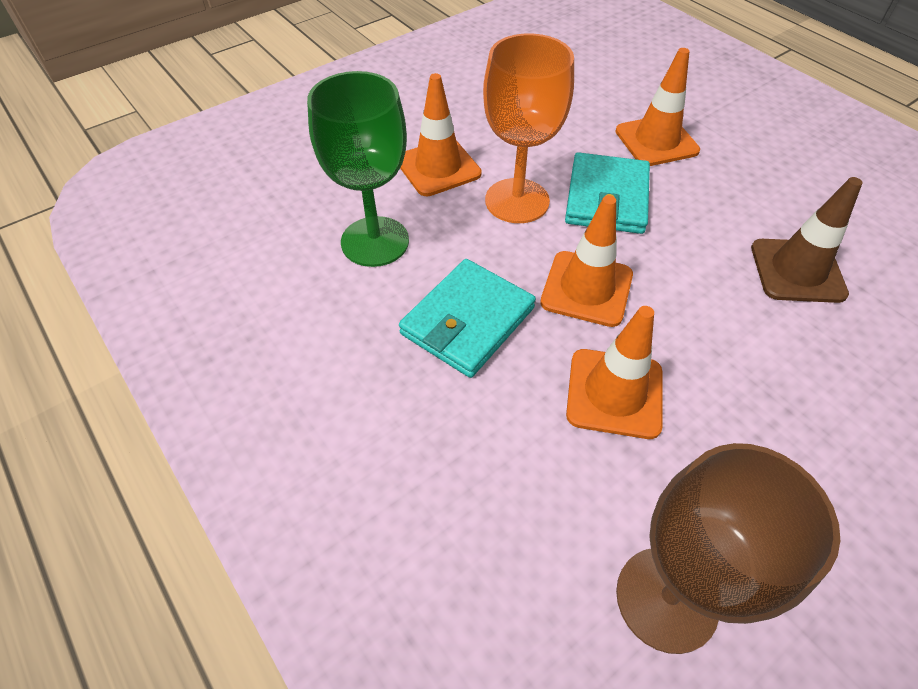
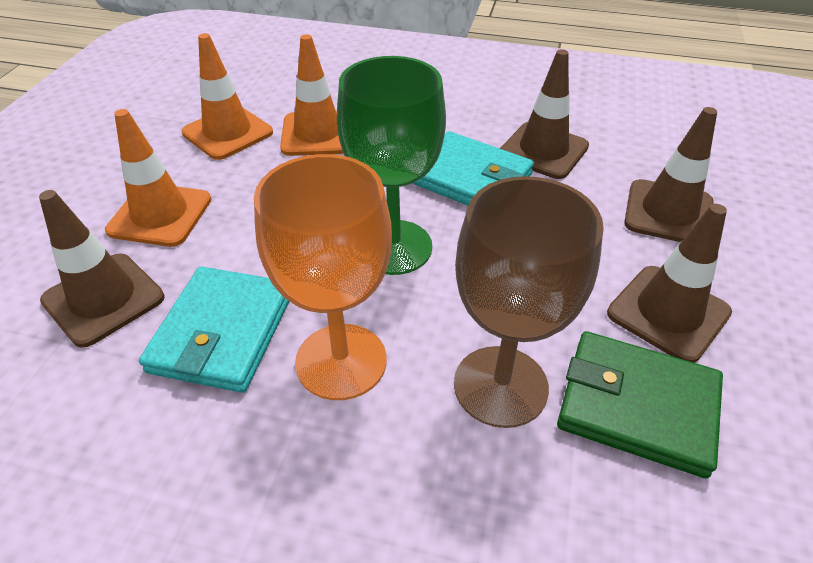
brown traffic cone: 1 -> 4
green wallet: 0 -> 1
orange traffic cone: 4 -> 3

